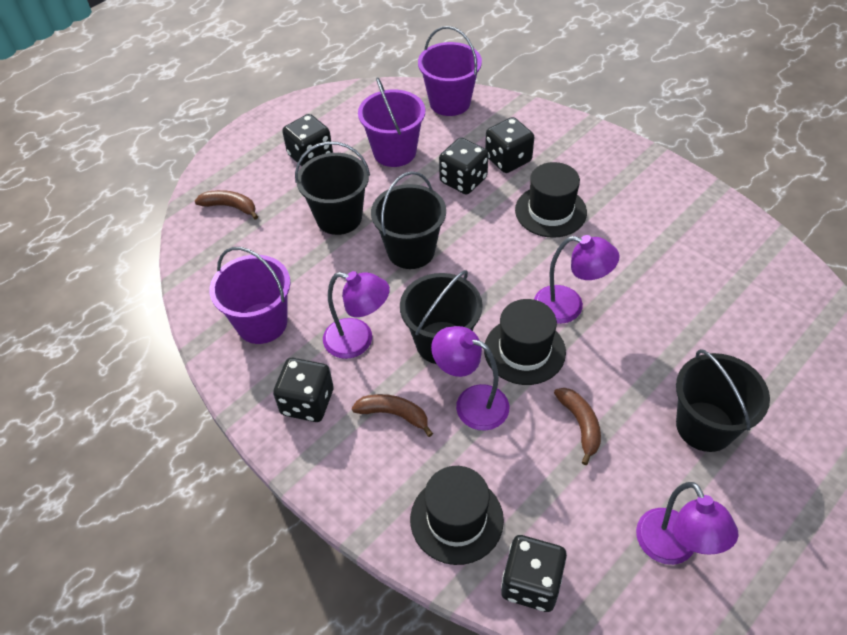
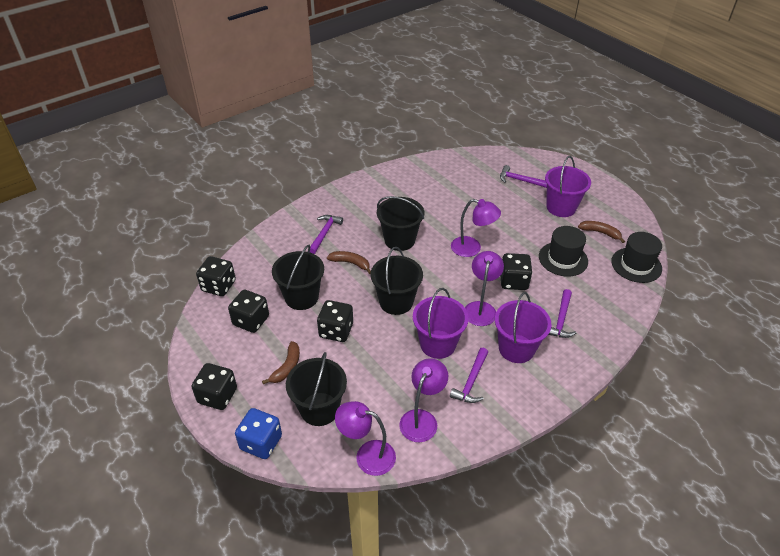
black hat: 3 -> 2
blue dice: 0 -> 1
purple hammer: 0 -> 4

